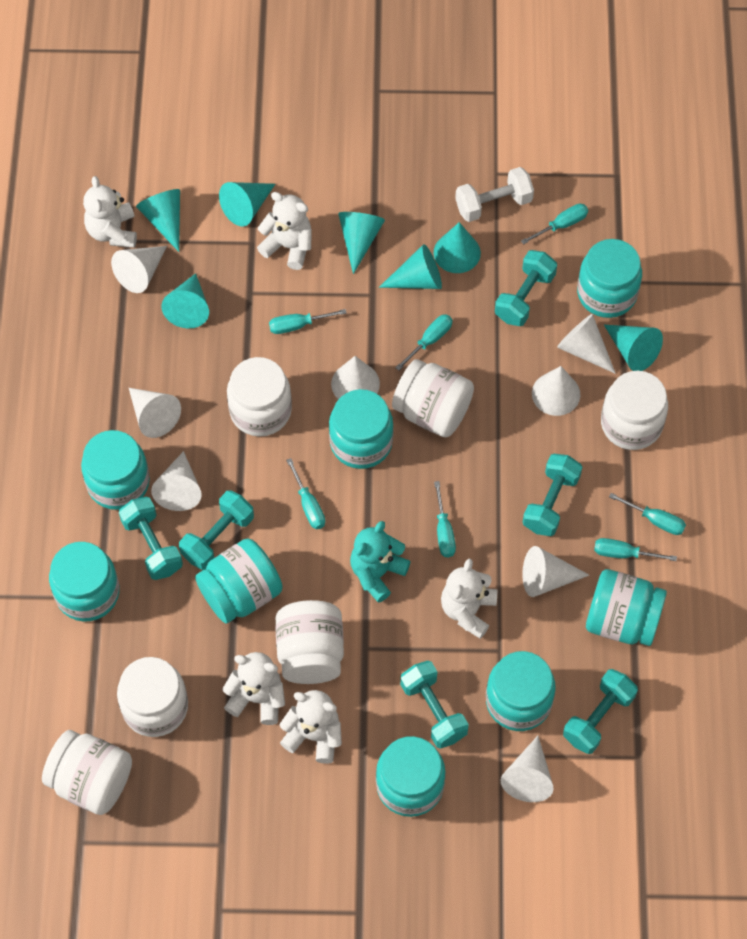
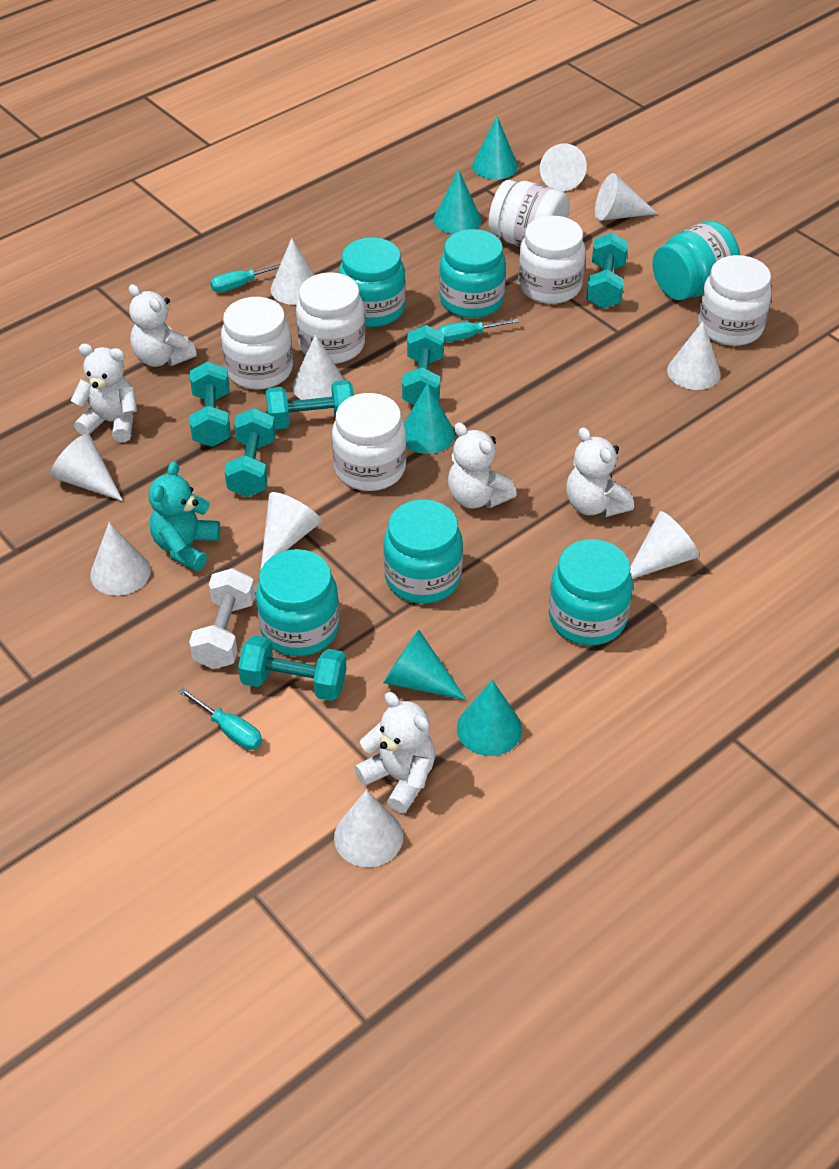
turquoise cone: 7 -> 5
turquoise jar: 8 -> 6
turquoise screwdriver: 7 -> 3
white cone: 8 -> 10

